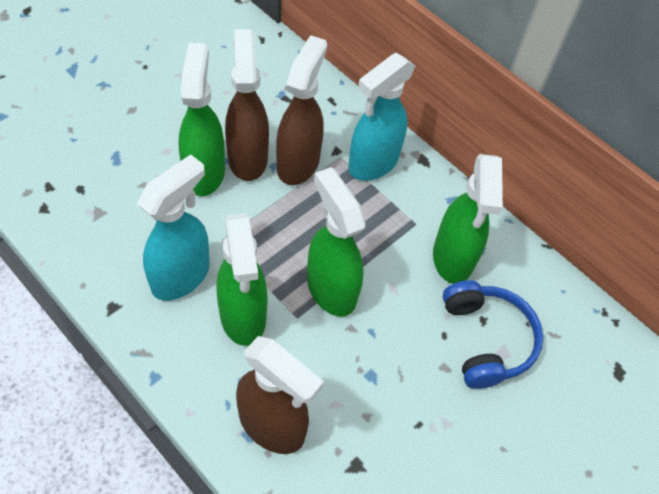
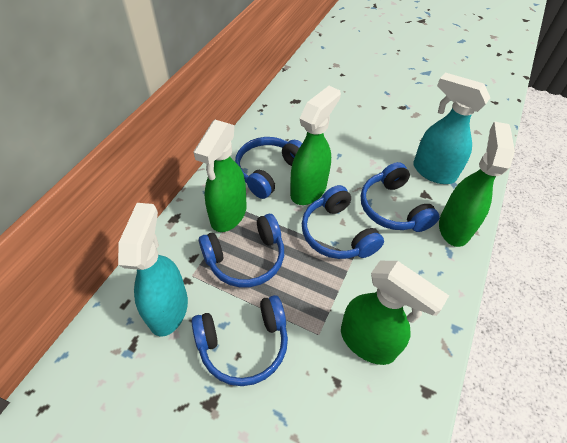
blue headphones: 1 -> 5
brown spray bottle: 3 -> 0

